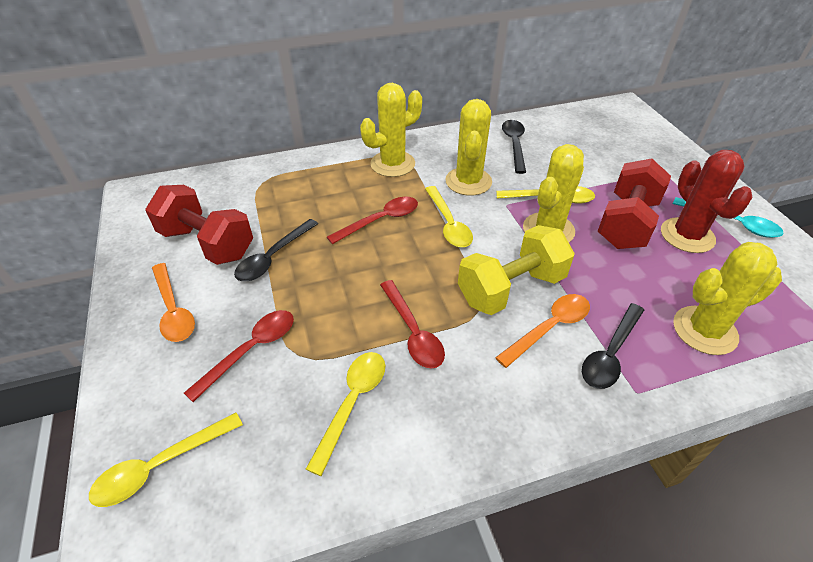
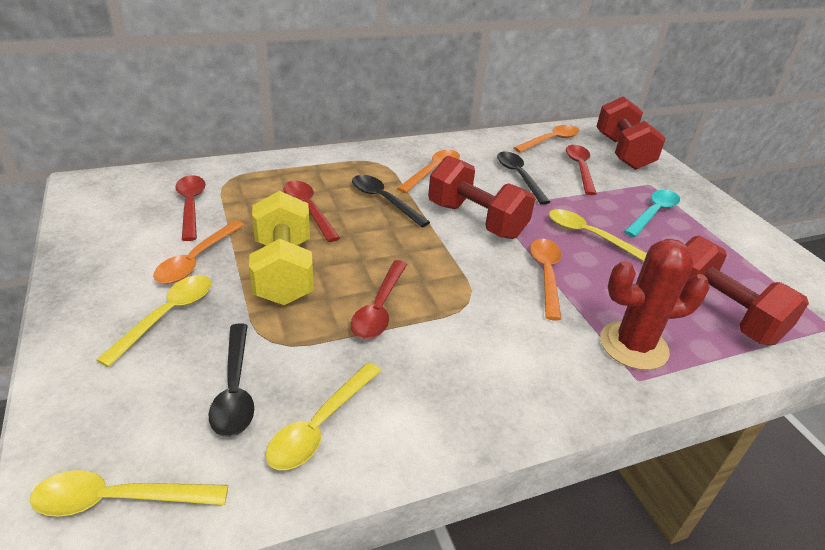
orange spoon: 2 -> 4
red dumbbell: 2 -> 3
red spoon: 3 -> 4
yellow cactus: 4 -> 0

